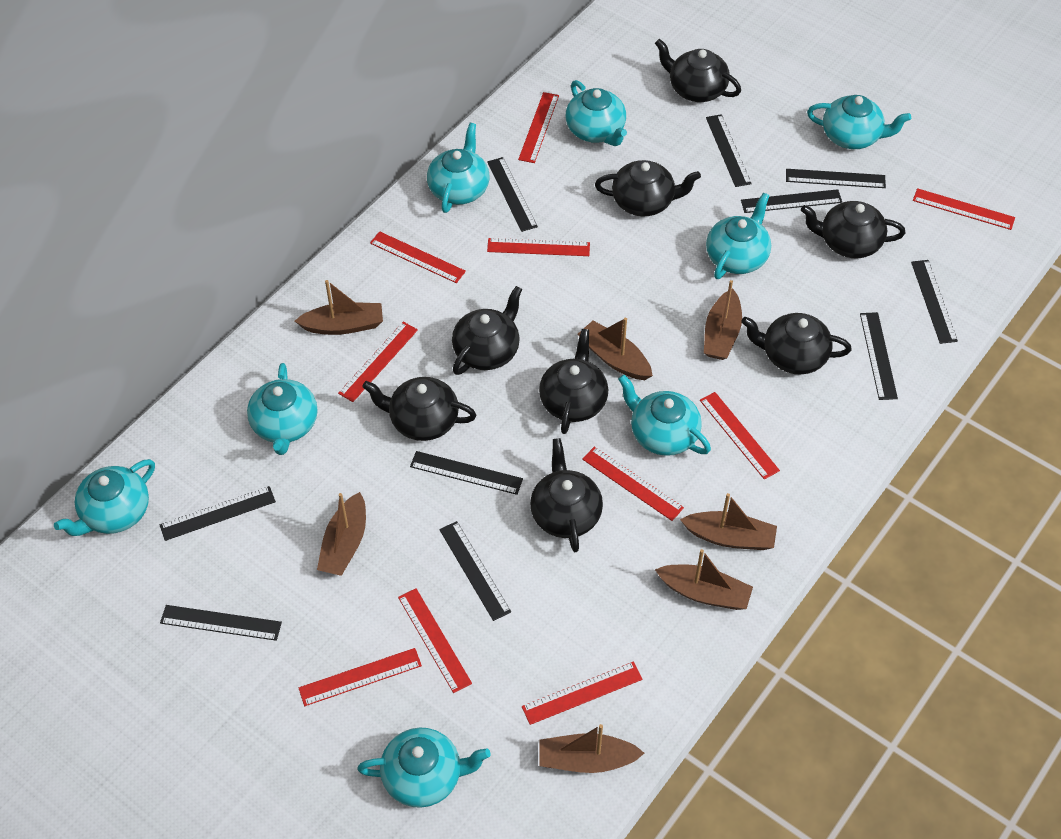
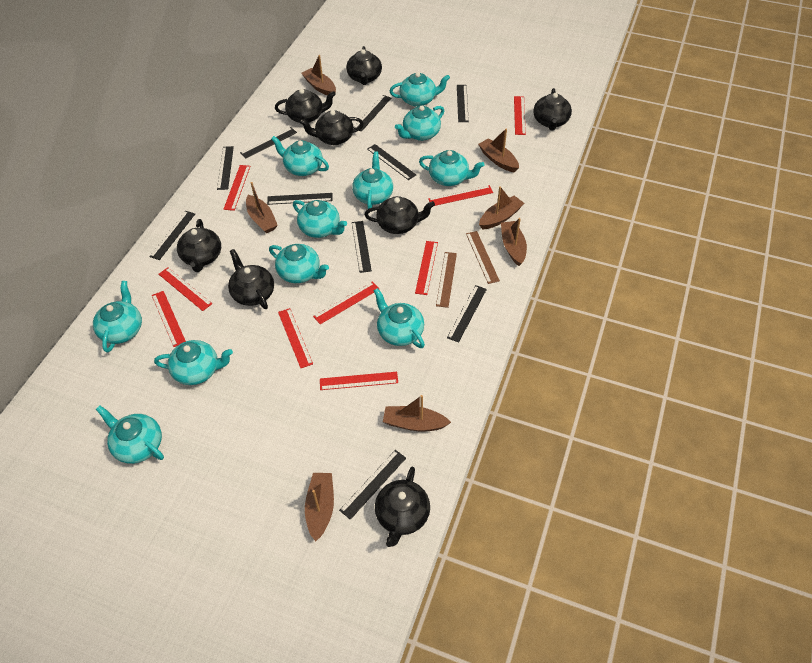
brown ruler: 0 -> 2
red ruler: 10 -> 9
turquoise teapot: 8 -> 11

